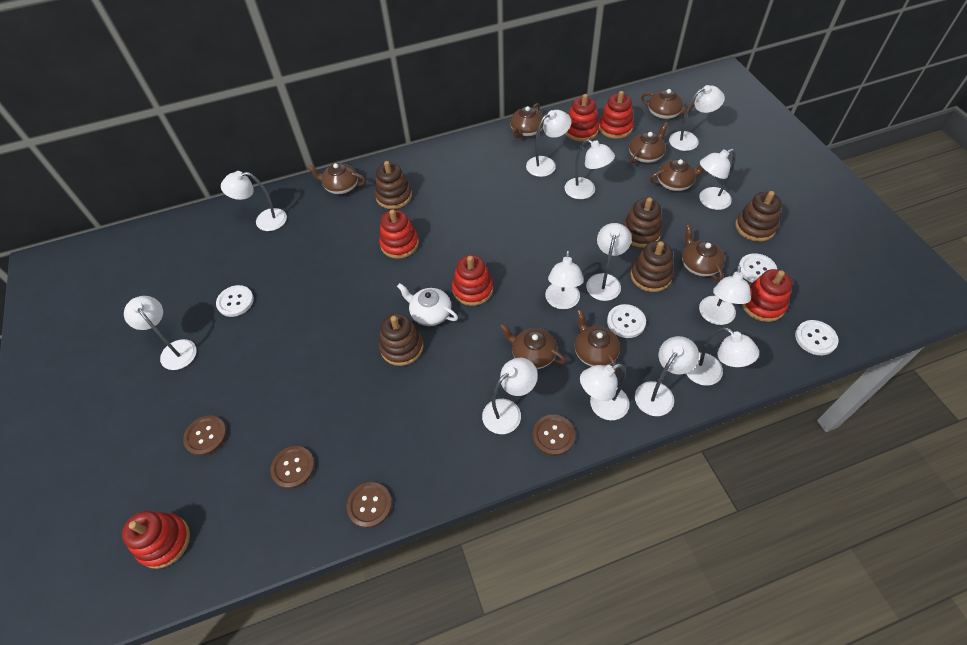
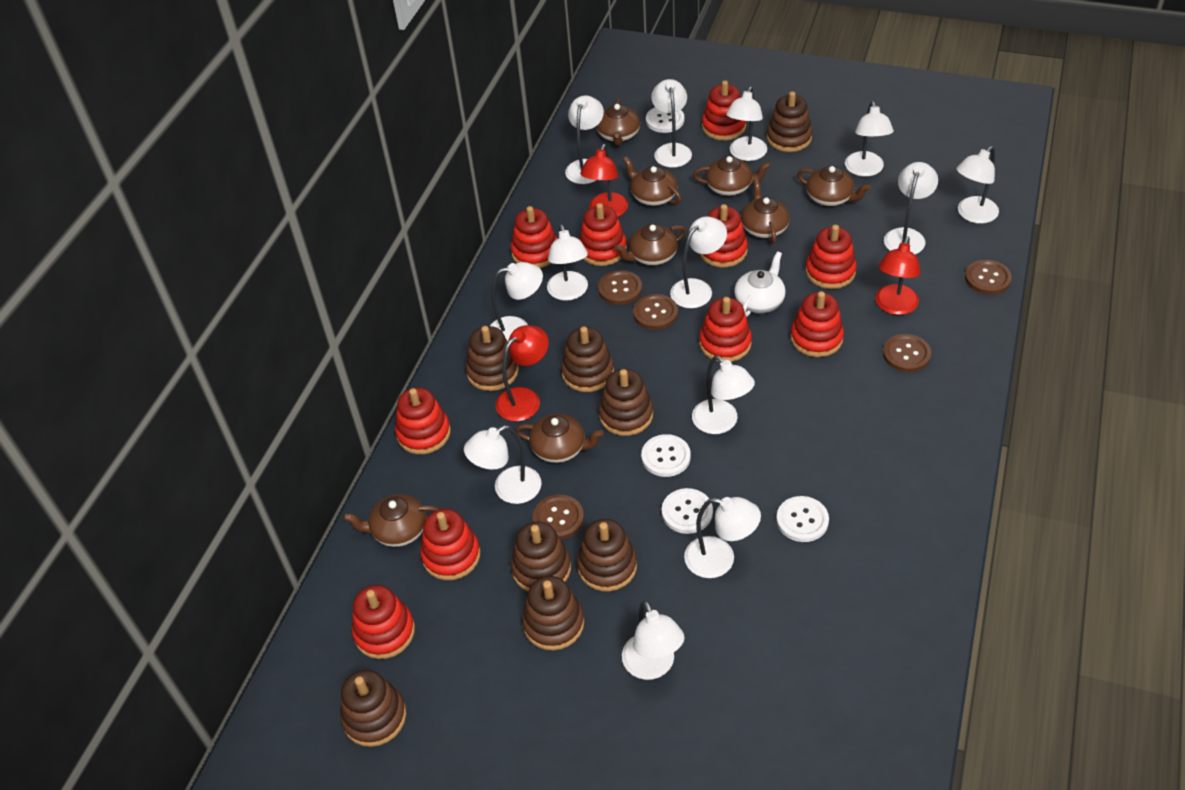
brown button: 4 -> 5
brown stacking toy: 5 -> 8
red lamp: 0 -> 3
red stacking toy: 6 -> 10

